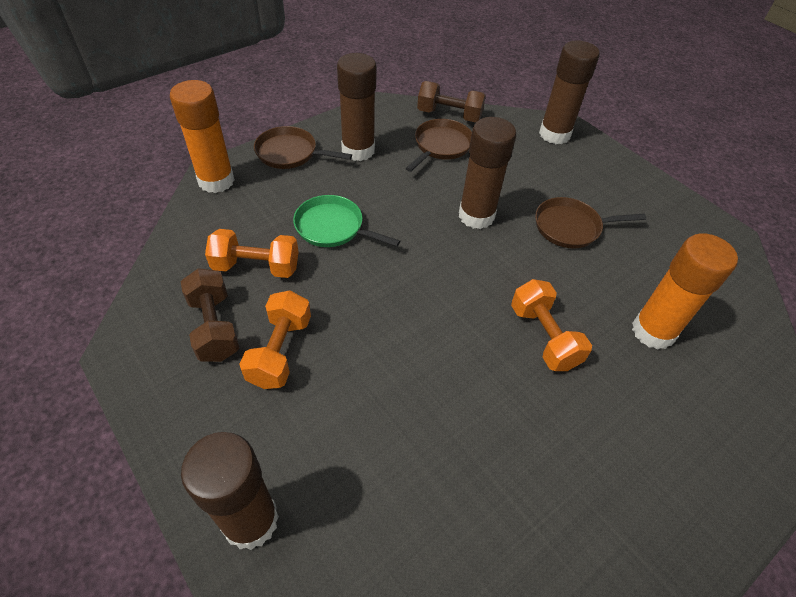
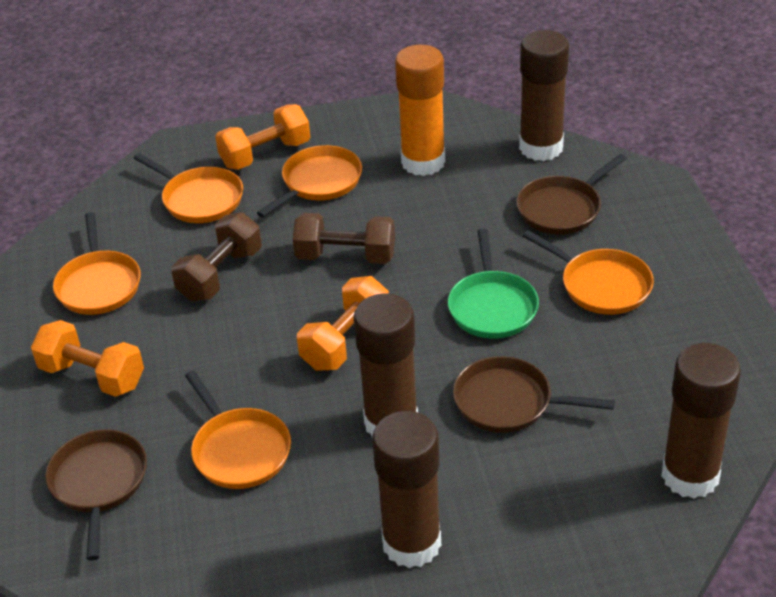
orange glue stick: 2 -> 1
orange pan: 0 -> 5

